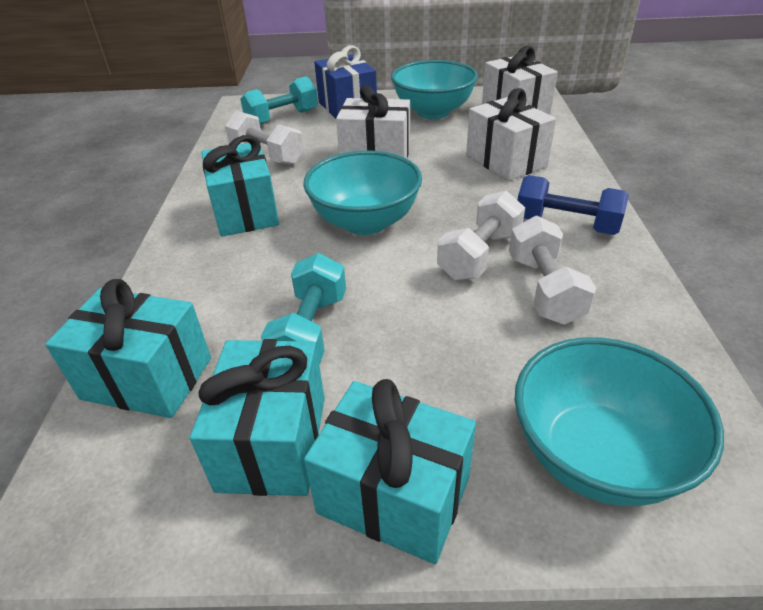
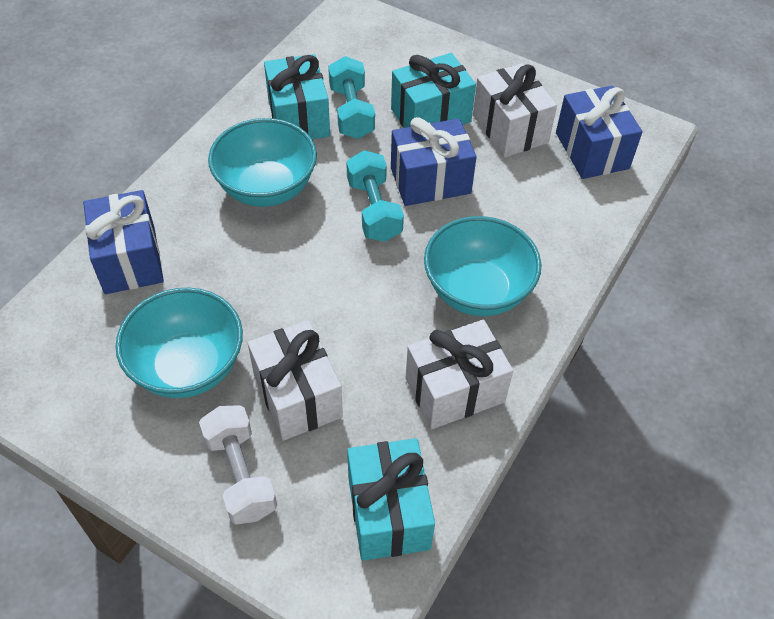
blue dumbbell: 1 -> 0
blue gift: 1 -> 3
turquoise gift: 4 -> 3
white dumbbell: 3 -> 1

